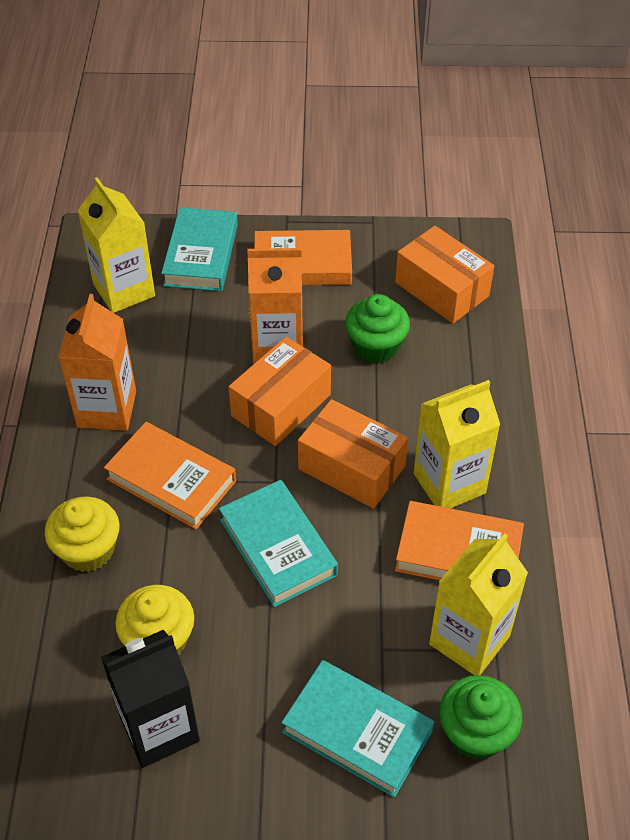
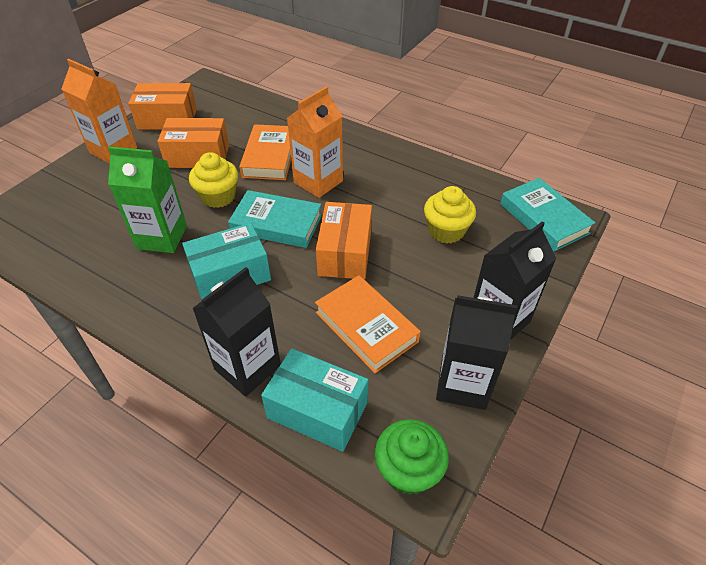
black carton: 1 -> 3
green carton: 0 -> 1
green cupcake: 2 -> 1
orange book: 3 -> 2
turquoise book: 3 -> 2
turquoise box: 0 -> 2
yellow carton: 3 -> 0

